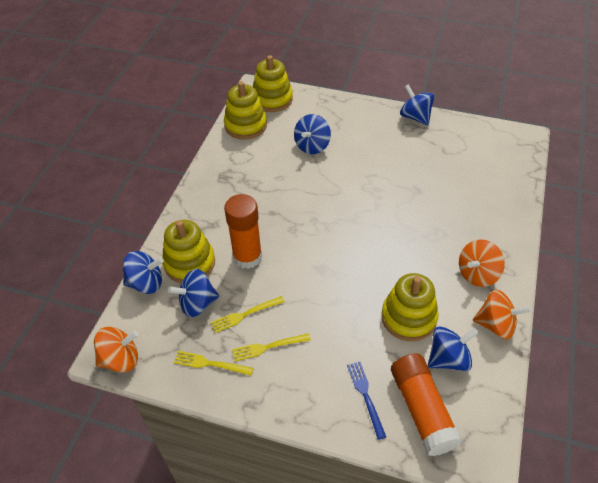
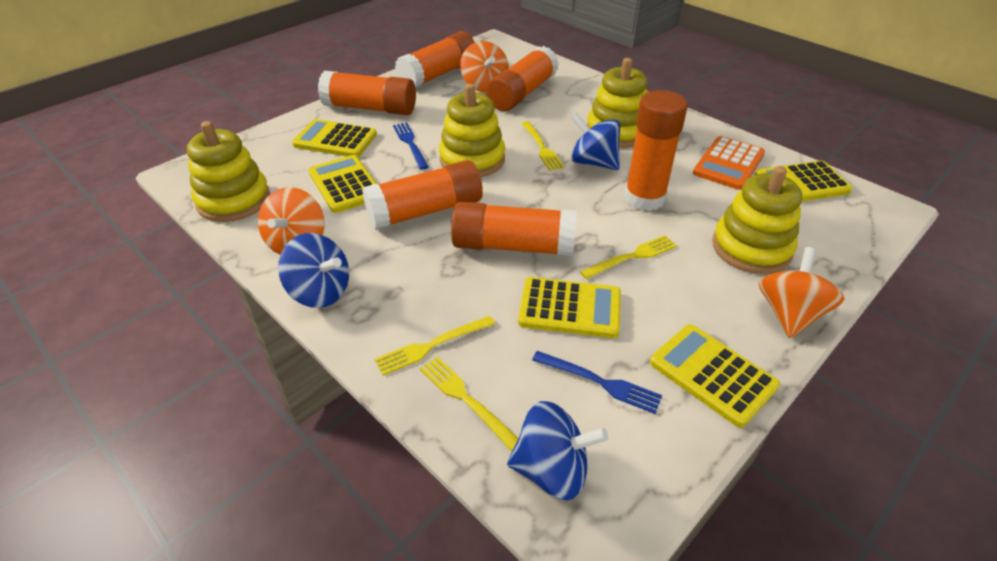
blue fork: 1 -> 2
blue spinning top: 5 -> 3
orange calculator: 0 -> 1
orange glue stick: 2 -> 6
yellow calculator: 0 -> 5
yellow fork: 3 -> 4

